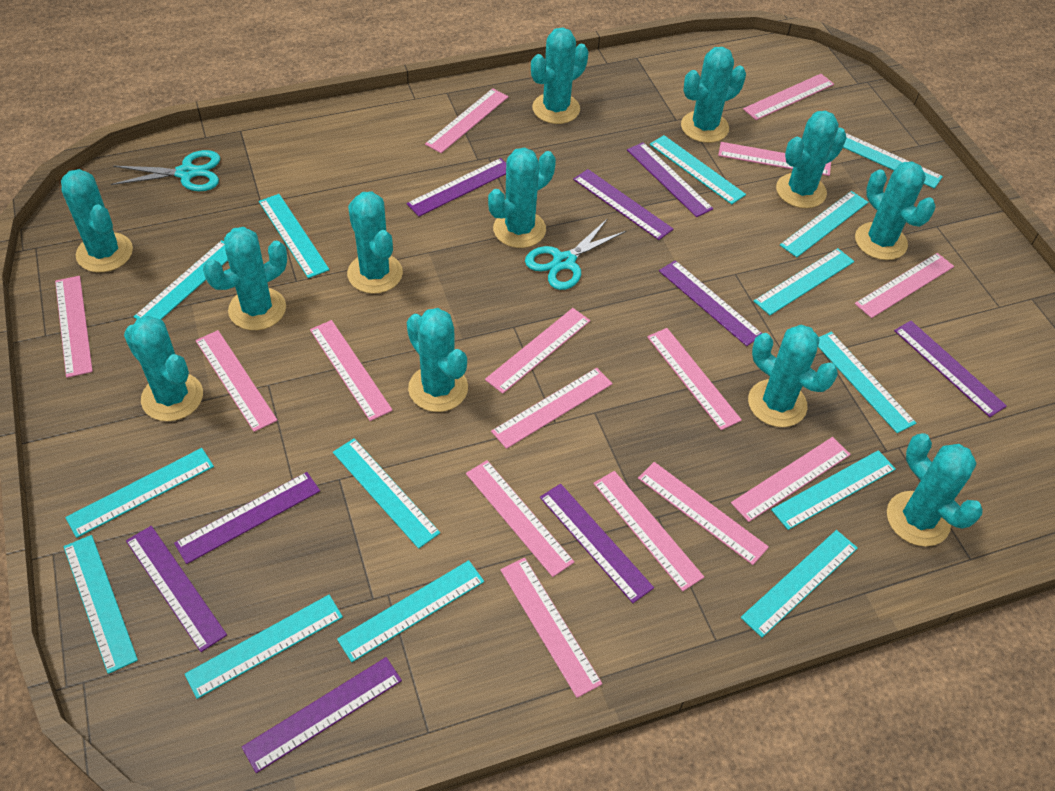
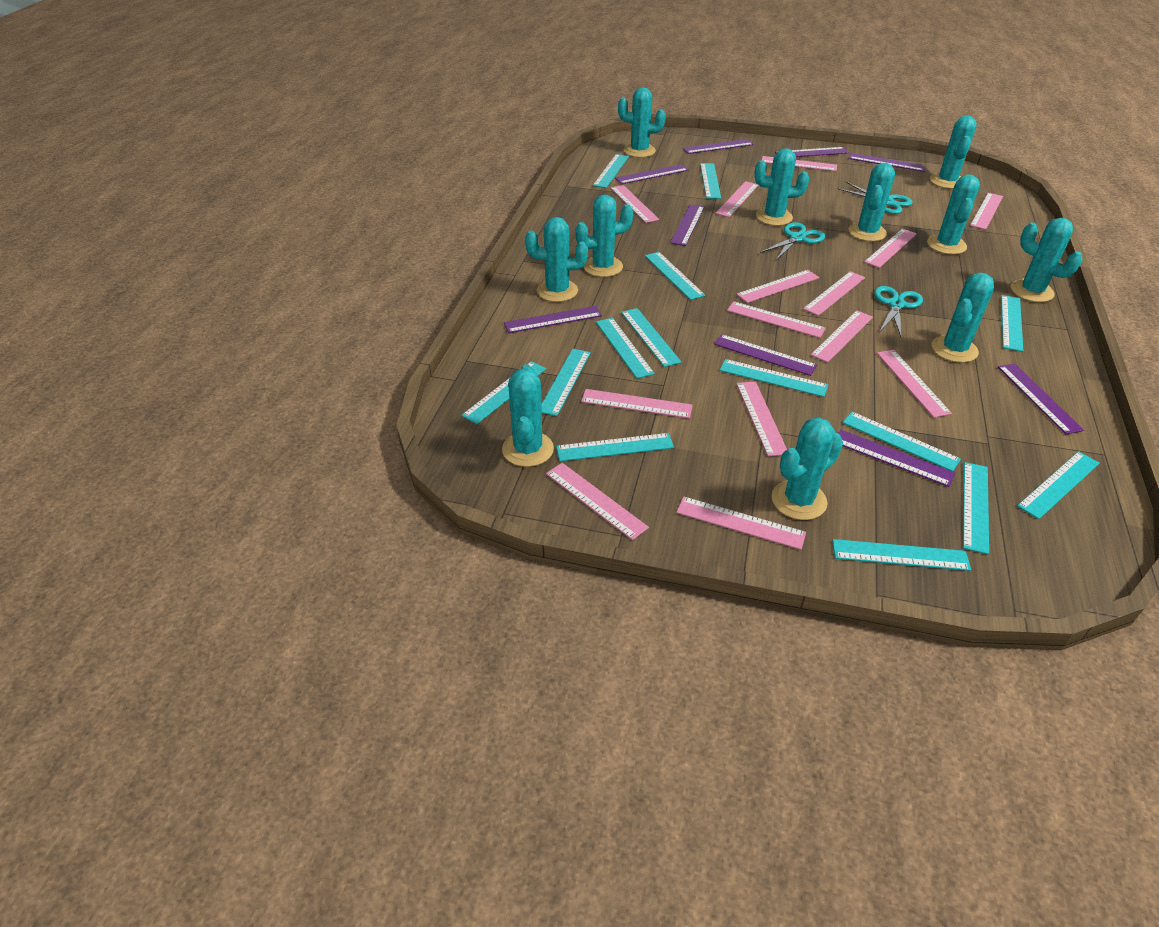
pink ruler: 15 -> 14
turquoise cactus: 12 -> 11
turquoise scissors: 2 -> 3

